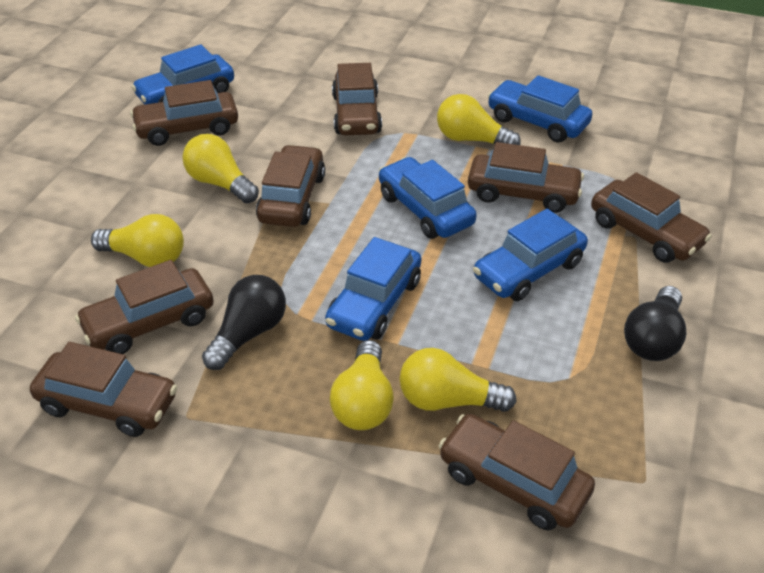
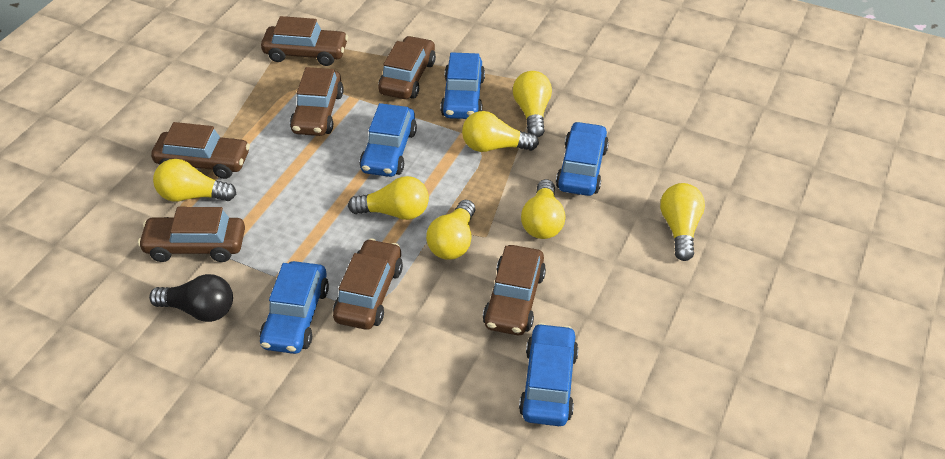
black light bulb: 2 -> 1
brown car: 8 -> 7
yellow light bulb: 5 -> 7

